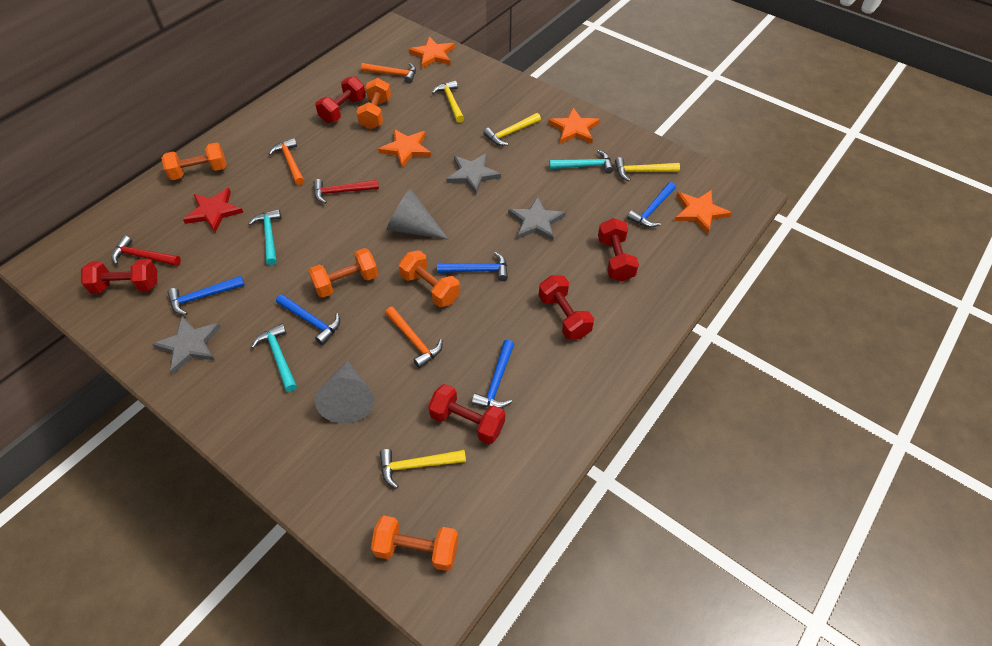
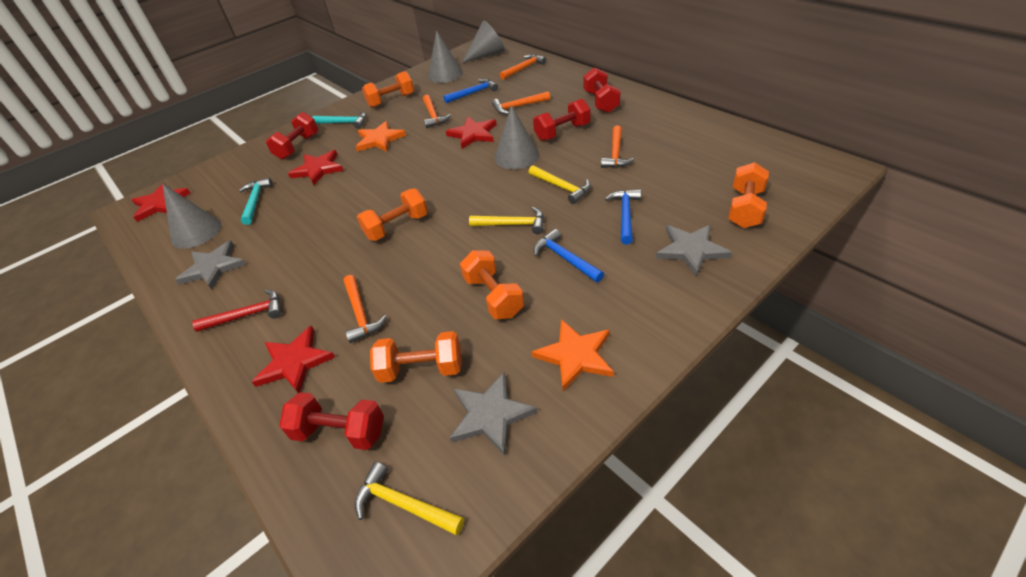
blue hammer: 5 -> 3
grey cone: 2 -> 4
orange hammer: 3 -> 5
orange star: 4 -> 2
red dumbbell: 5 -> 4
red hammer: 2 -> 1
red star: 1 -> 4
turquoise hammer: 3 -> 2
yellow hammer: 4 -> 3

